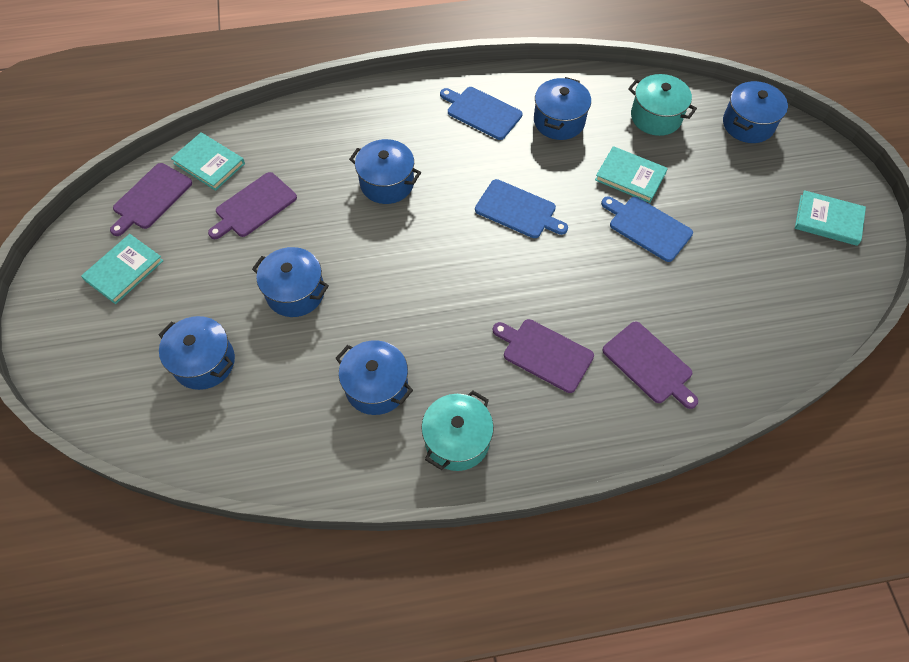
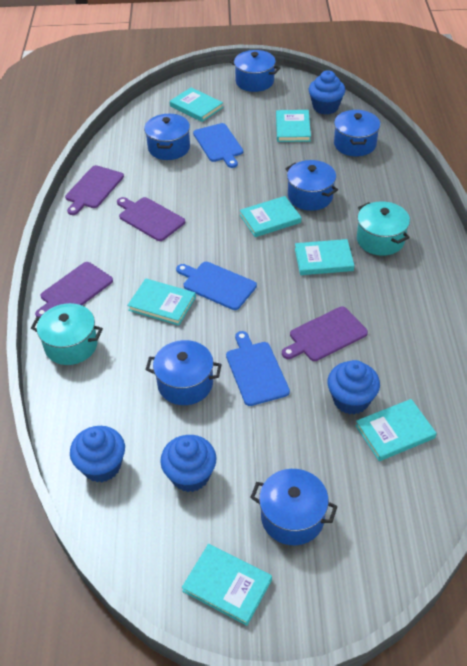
blue cupcake: 0 -> 4
turquoise book: 4 -> 7

